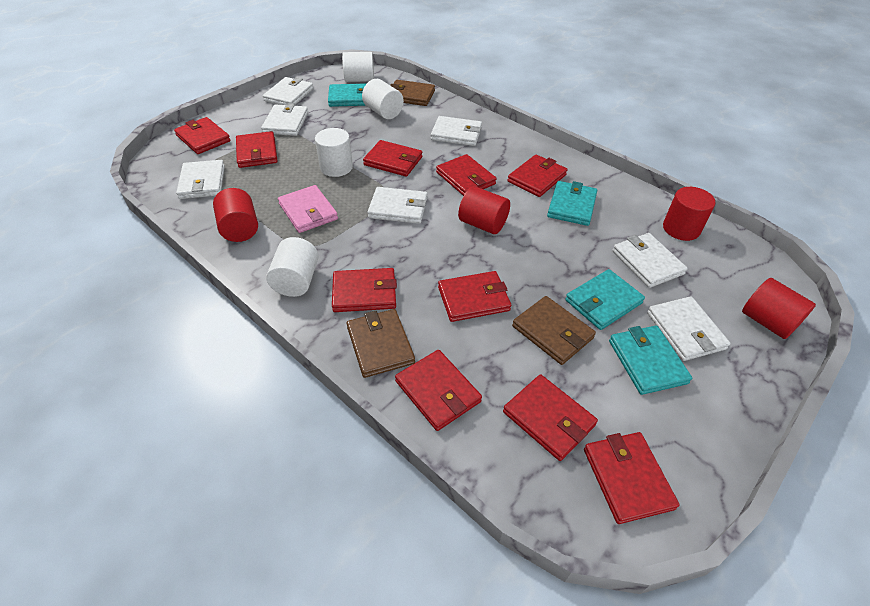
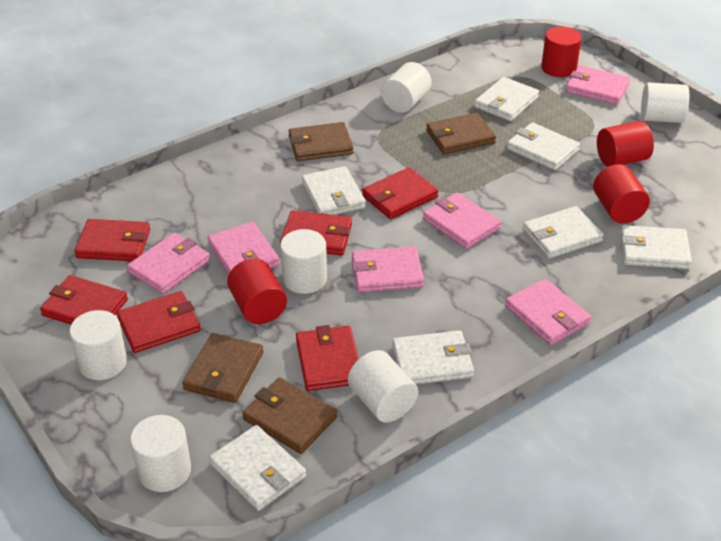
brown wallet: 3 -> 4
pink wallet: 1 -> 6
red wallet: 10 -> 6
turquoise wallet: 4 -> 0
white cylinder: 4 -> 6

